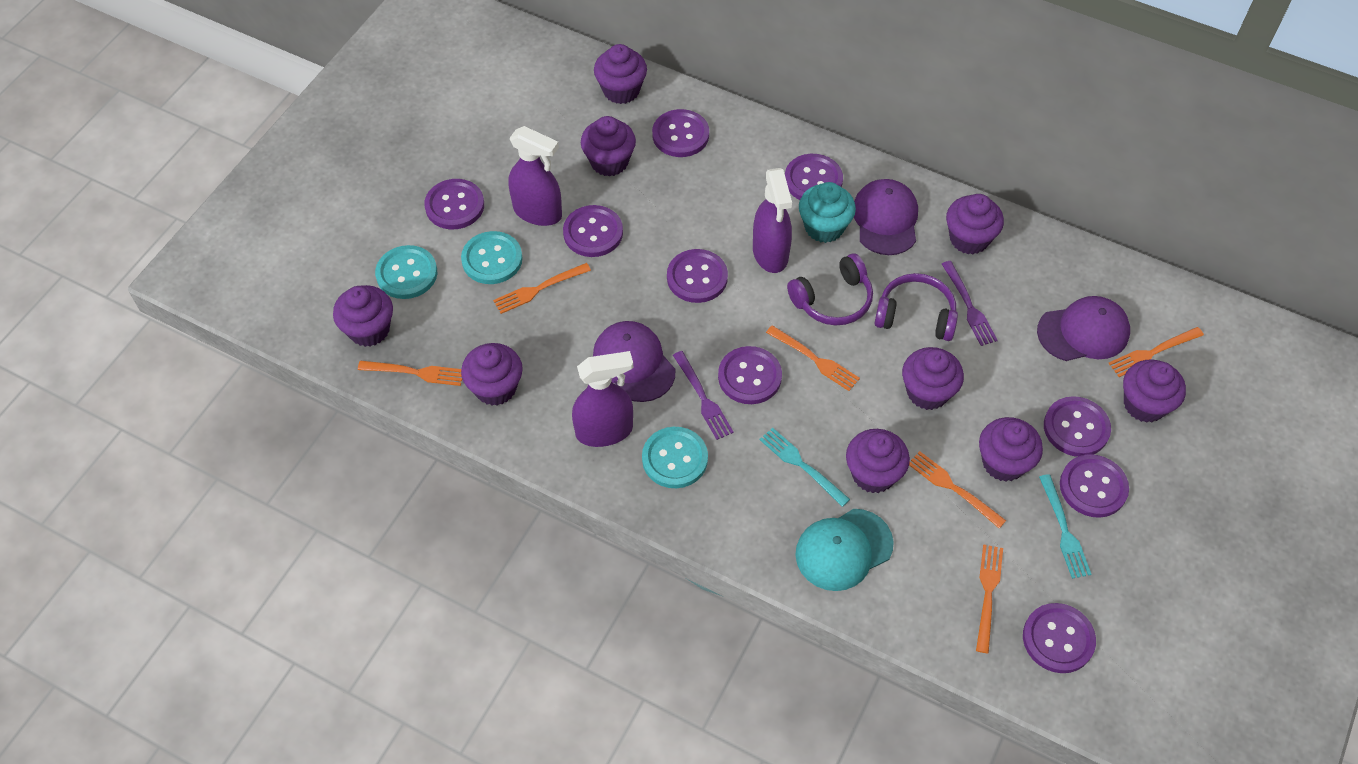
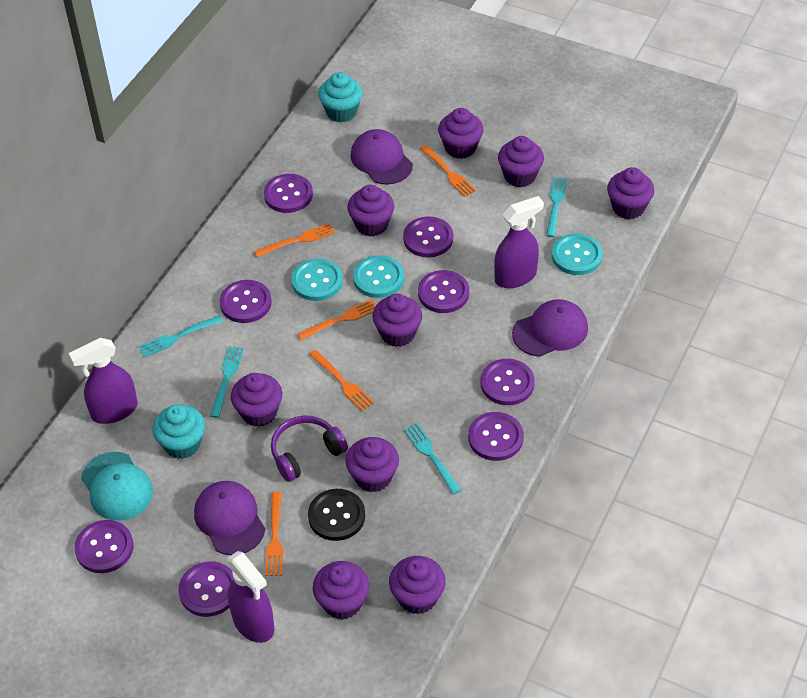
black button: 0 -> 1
orange fork: 6 -> 5
purple button: 9 -> 8
purple fork: 2 -> 0
purple headphones: 2 -> 1
turquoise cupcake: 1 -> 2
turquoise fork: 2 -> 4

